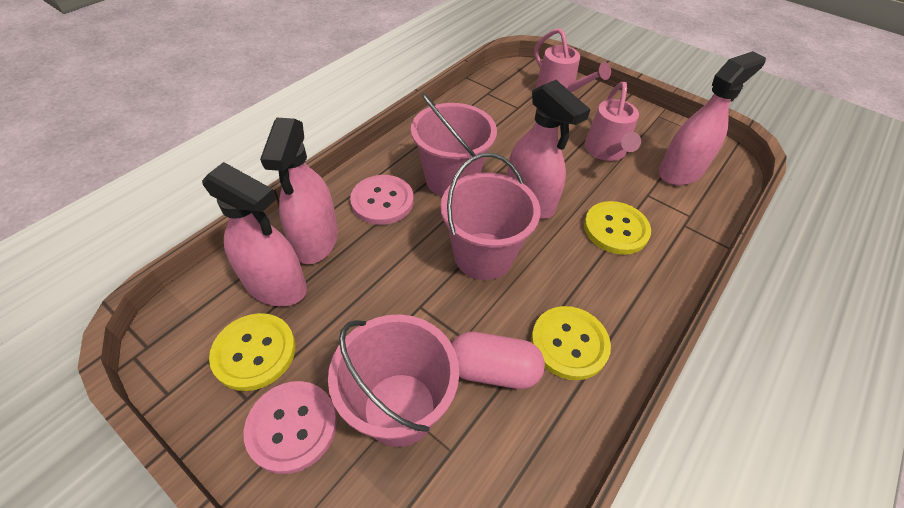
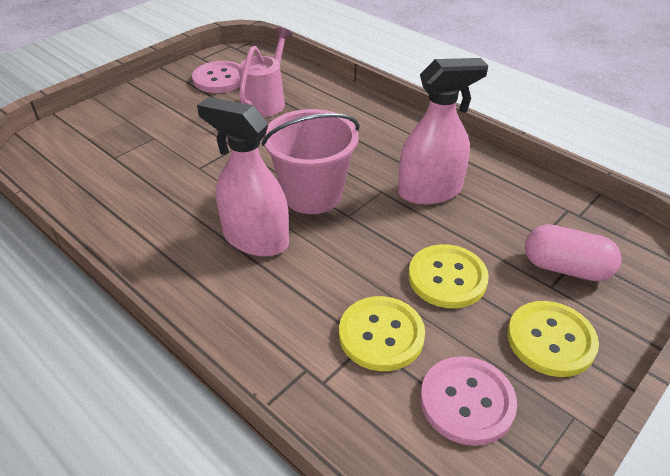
pink bucket: 3 -> 1
pink spray bottle: 4 -> 2
pink watering can: 2 -> 1

